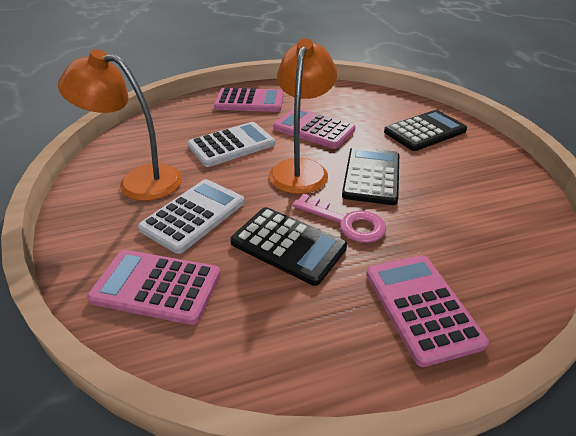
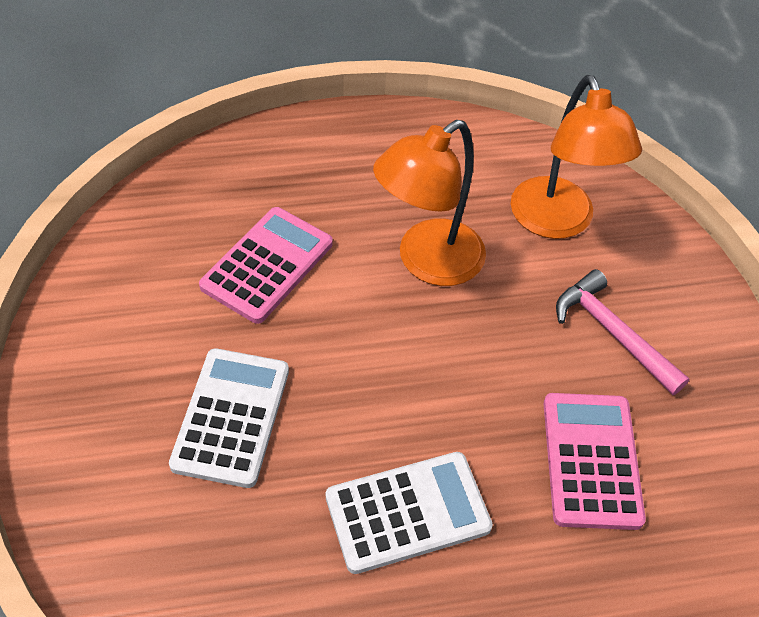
black calculator: 3 -> 0
pink calculator: 4 -> 2
pink hammer: 0 -> 1
pink key: 1 -> 0

